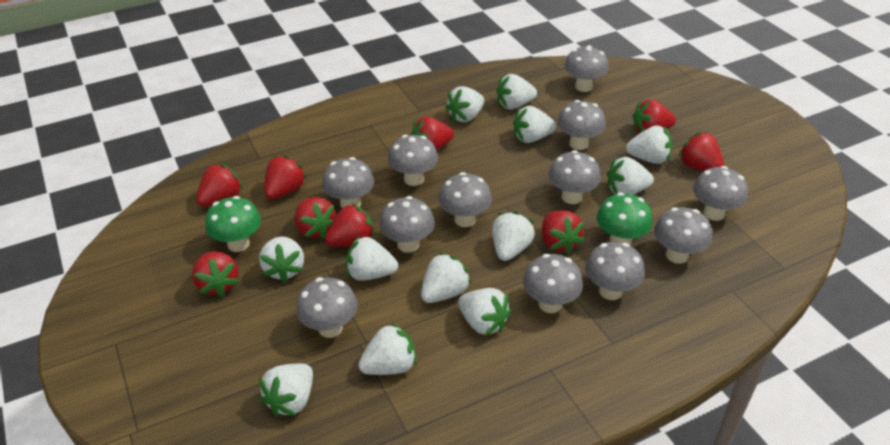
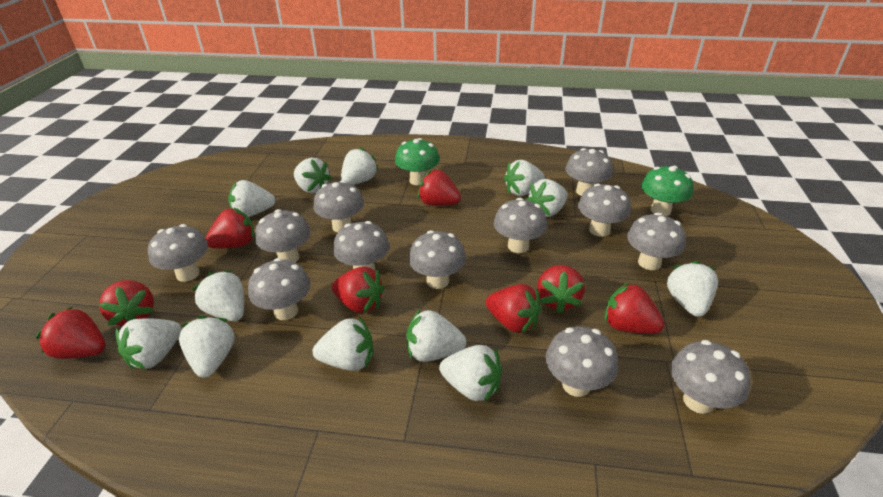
red strawberry: 9 -> 8

